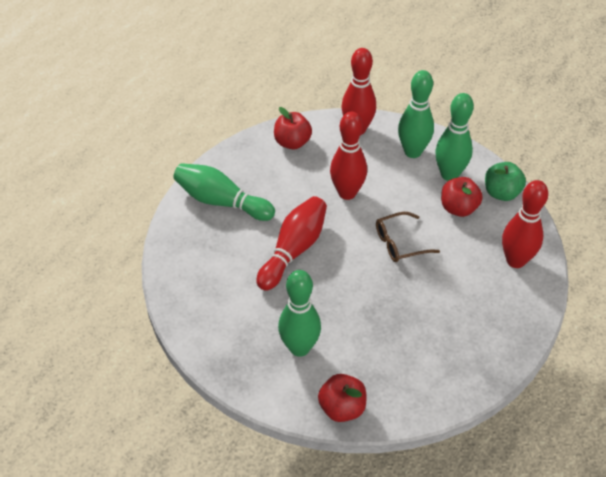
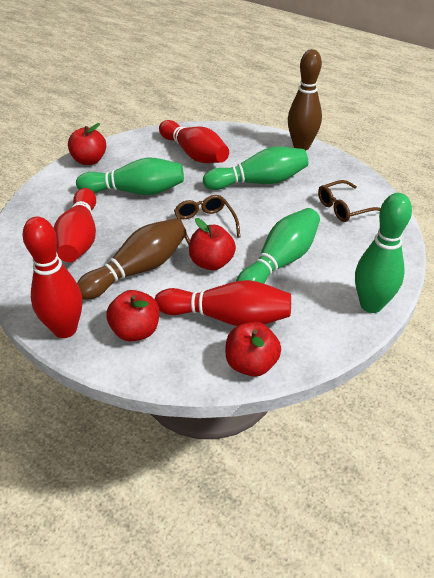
brown bowling pin: 0 -> 2
brown glasses: 1 -> 2
green apple: 1 -> 0
red apple: 3 -> 4

